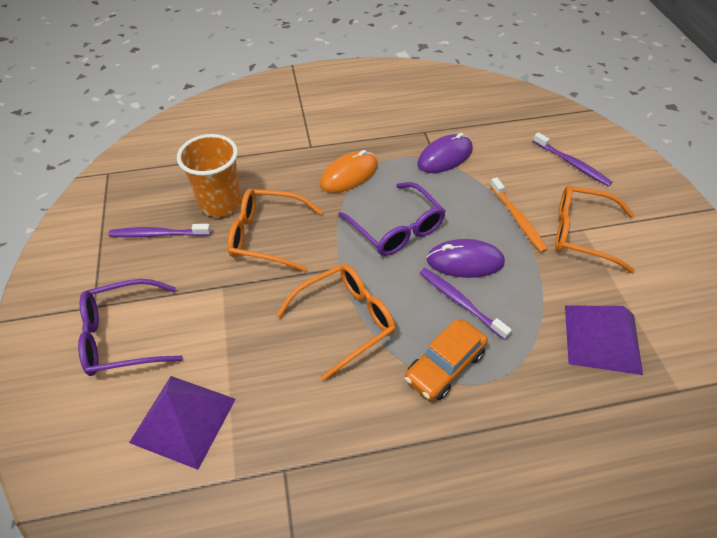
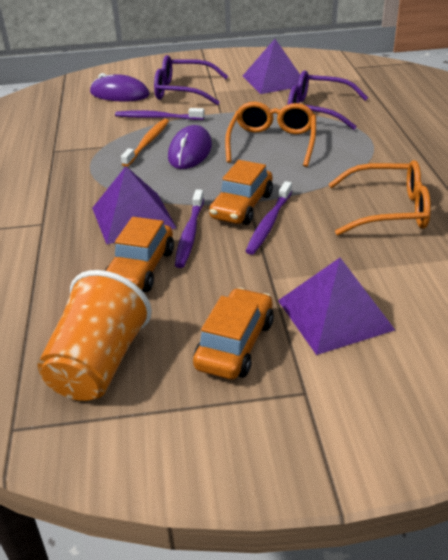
orange car: 1 -> 3
orange glasses: 3 -> 2
orange mouse: 1 -> 0
purple pyramid: 2 -> 3

